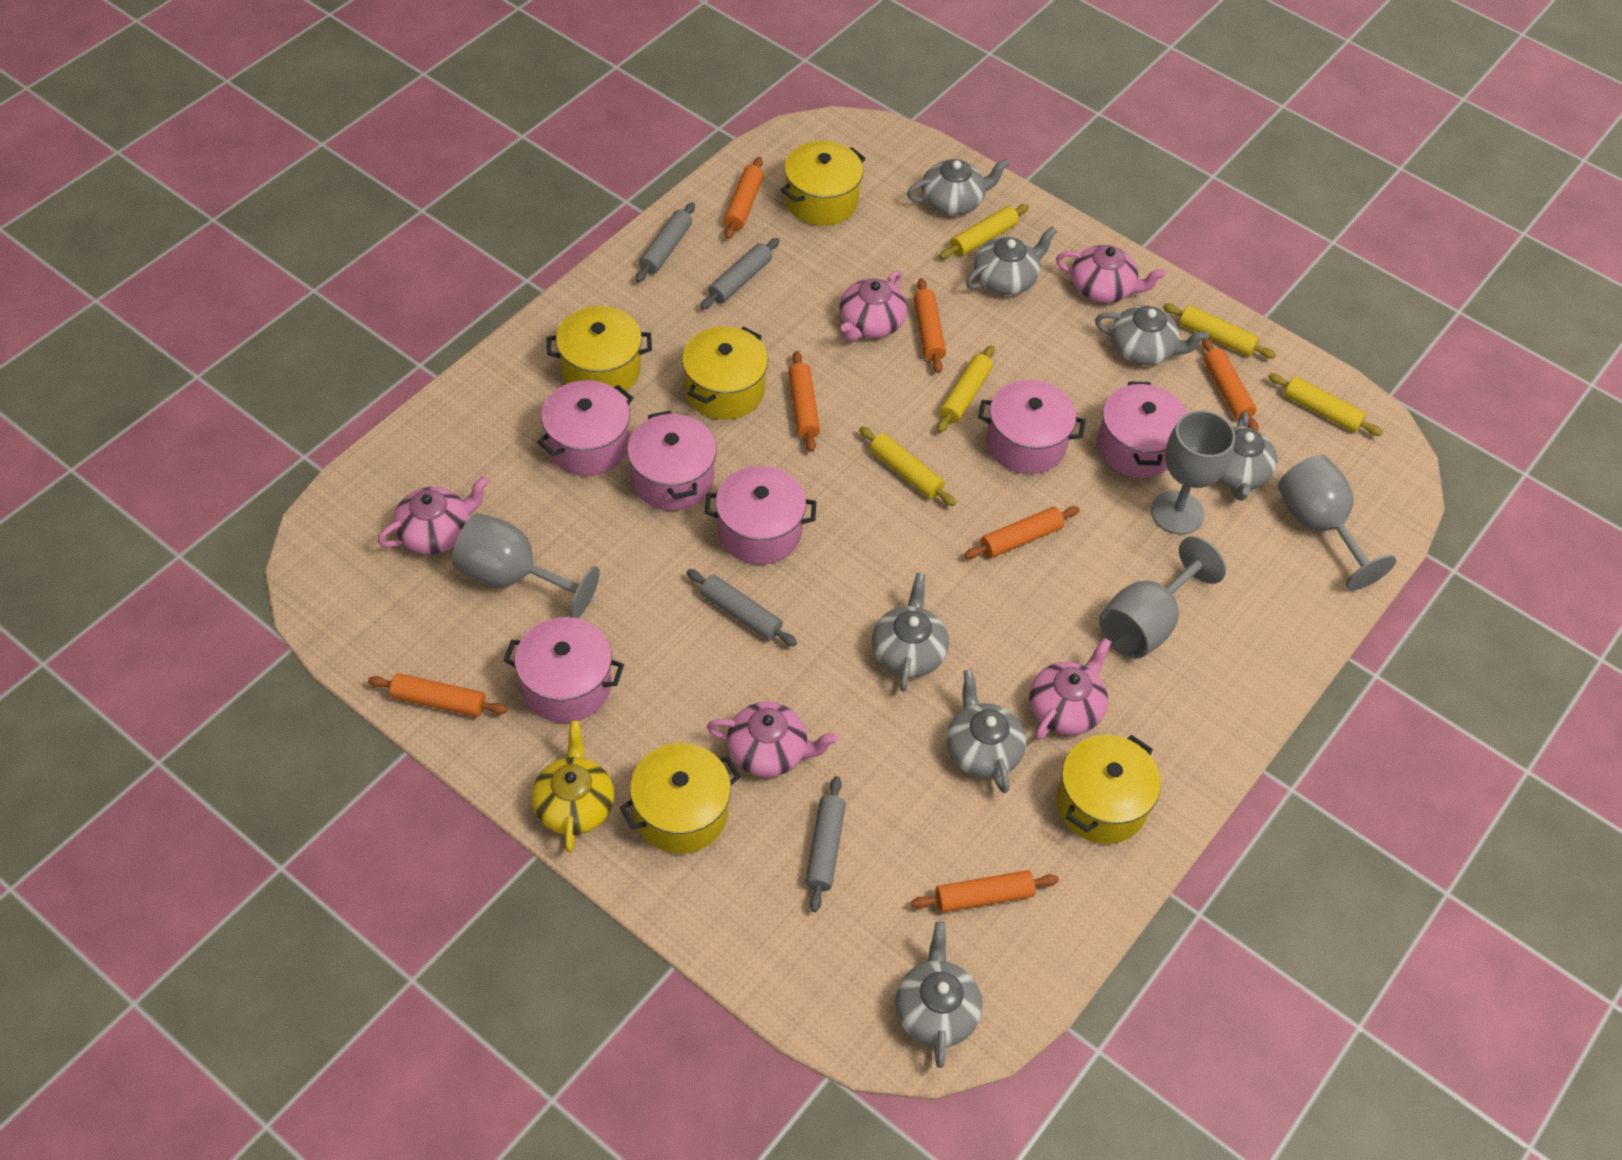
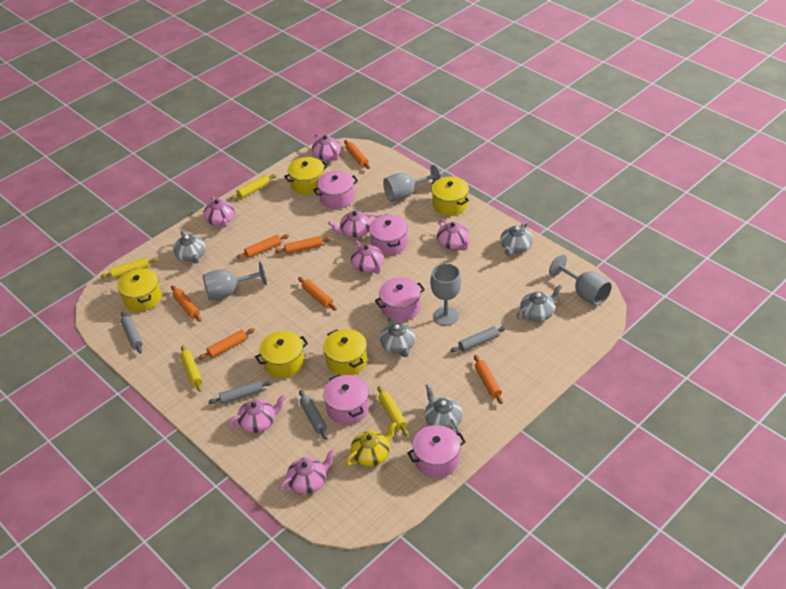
grey teapot: 7 -> 5
pink pot: 6 -> 5
pink teapot: 5 -> 7
yellow rolling pin: 5 -> 4

